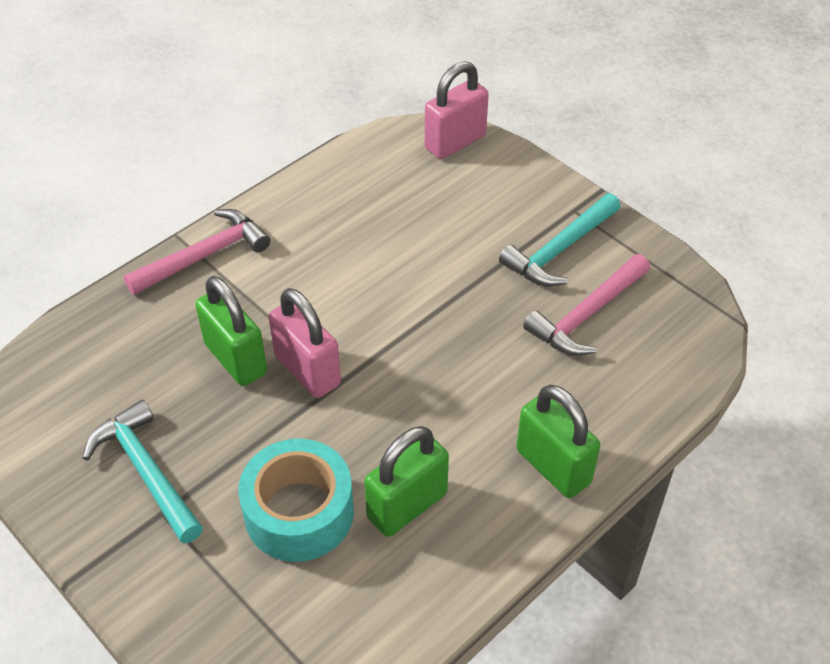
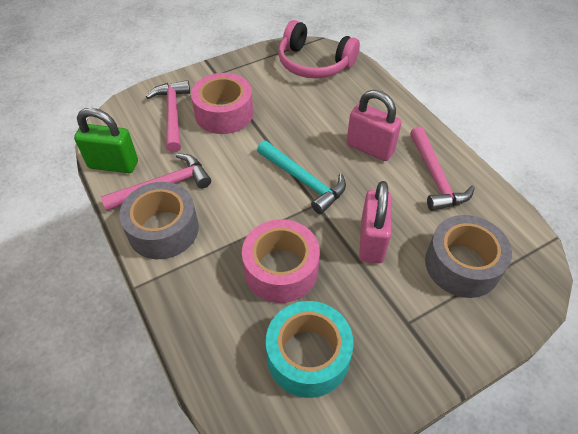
green padlock: 3 -> 1
grey tape: 0 -> 2
pink hammer: 2 -> 3
pink headphones: 0 -> 1
pink tape: 0 -> 2
turquoise hammer: 2 -> 1

